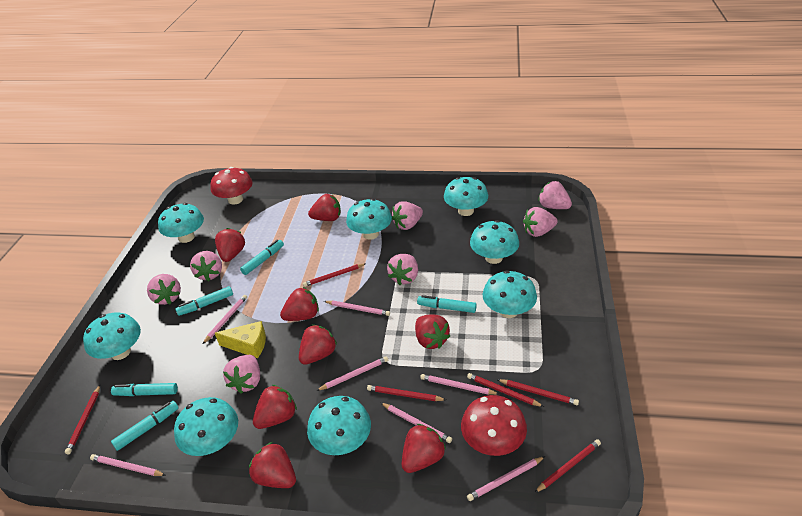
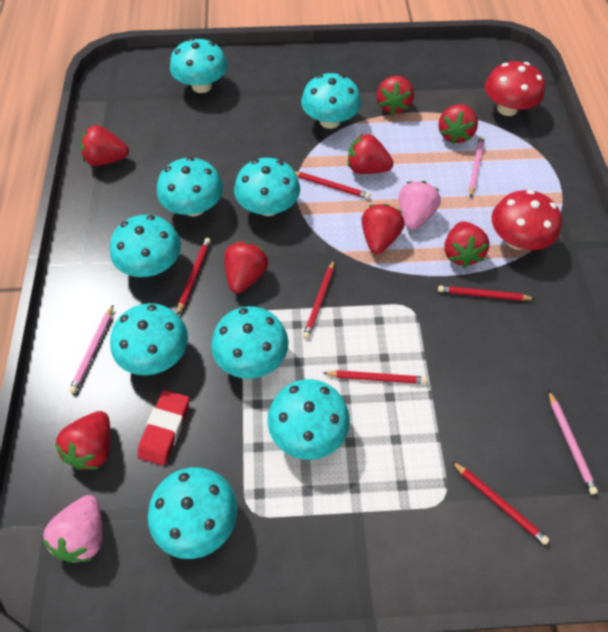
pink pencil: 7 -> 3
pink strawberry: 7 -> 2
red eraser: 0 -> 1
turquoise marker: 5 -> 0
turquoise mushroom: 8 -> 9
yellow cheese: 1 -> 0

